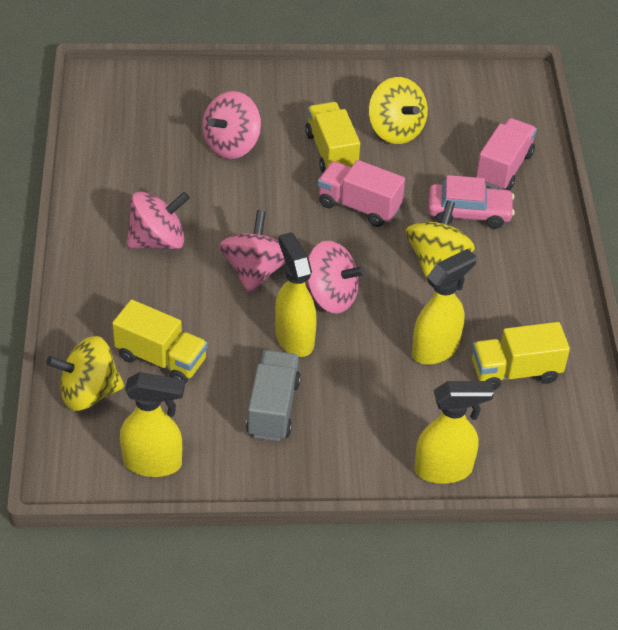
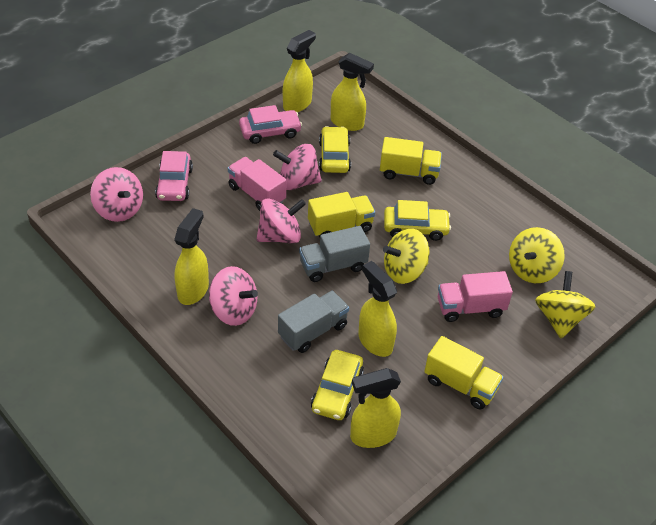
grey truck: 1 -> 2
pink car: 1 -> 2
yellow car: 0 -> 3
yellow spray bottle: 4 -> 5

